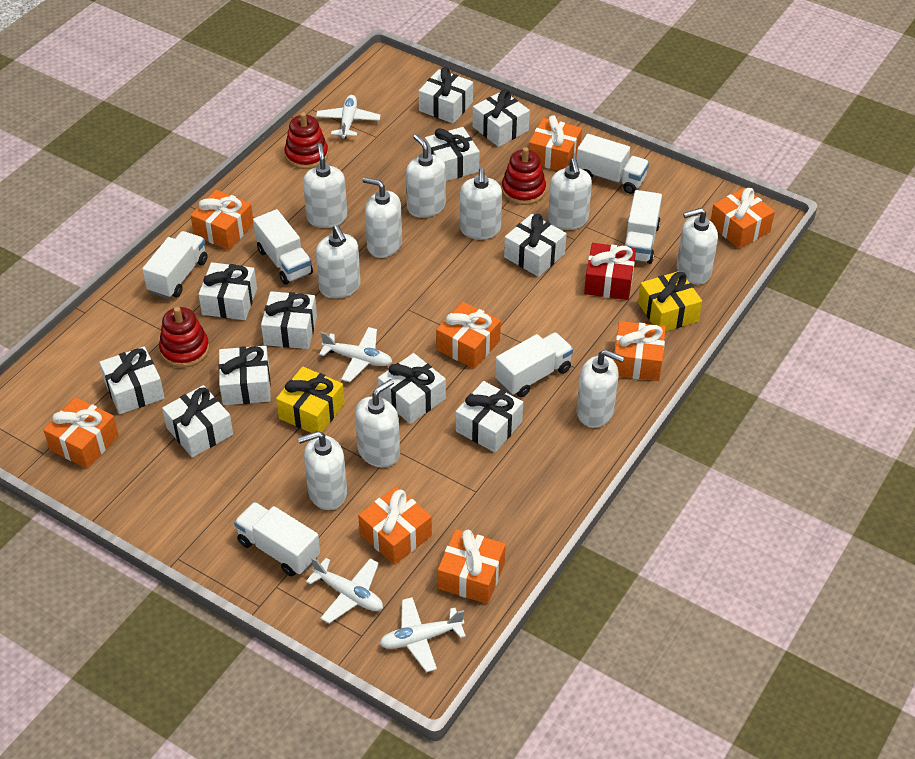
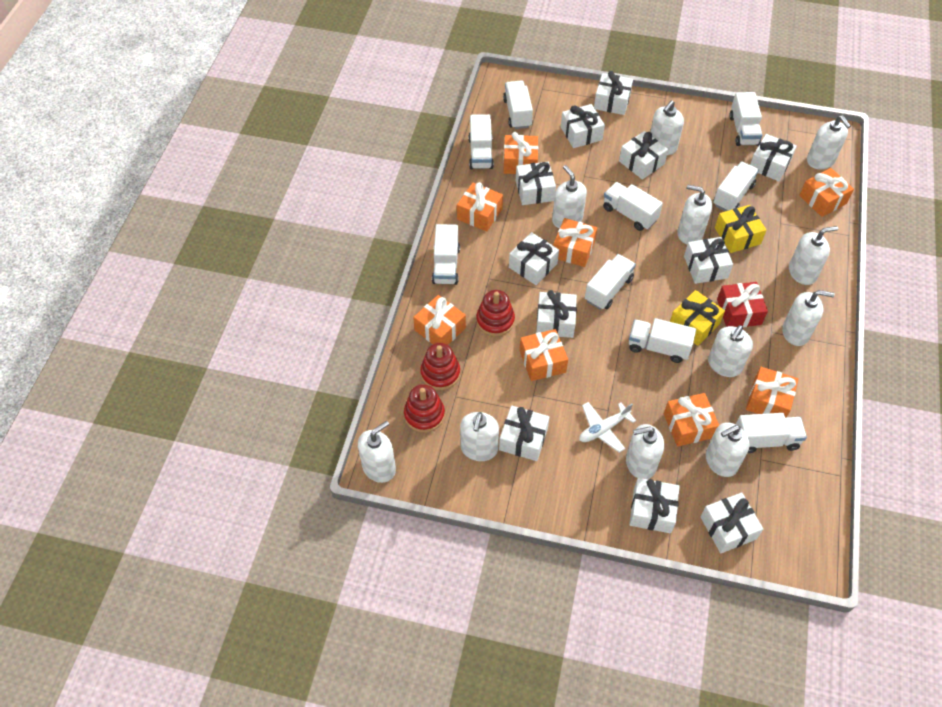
white plane: 4 -> 1
white soap dispenser: 10 -> 11
white truck: 6 -> 9

